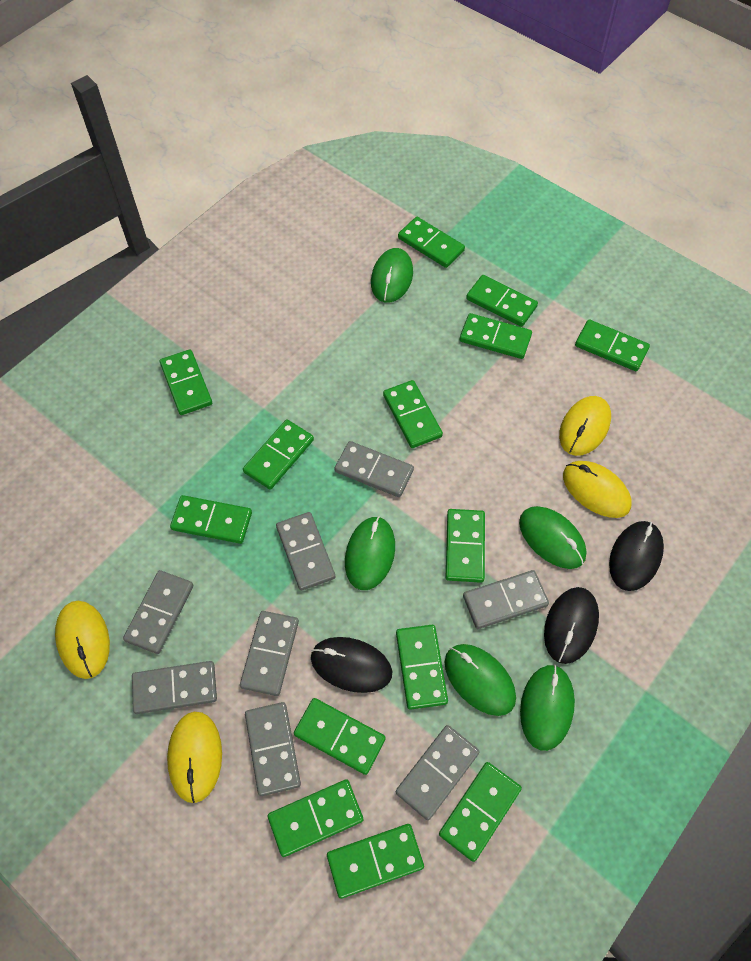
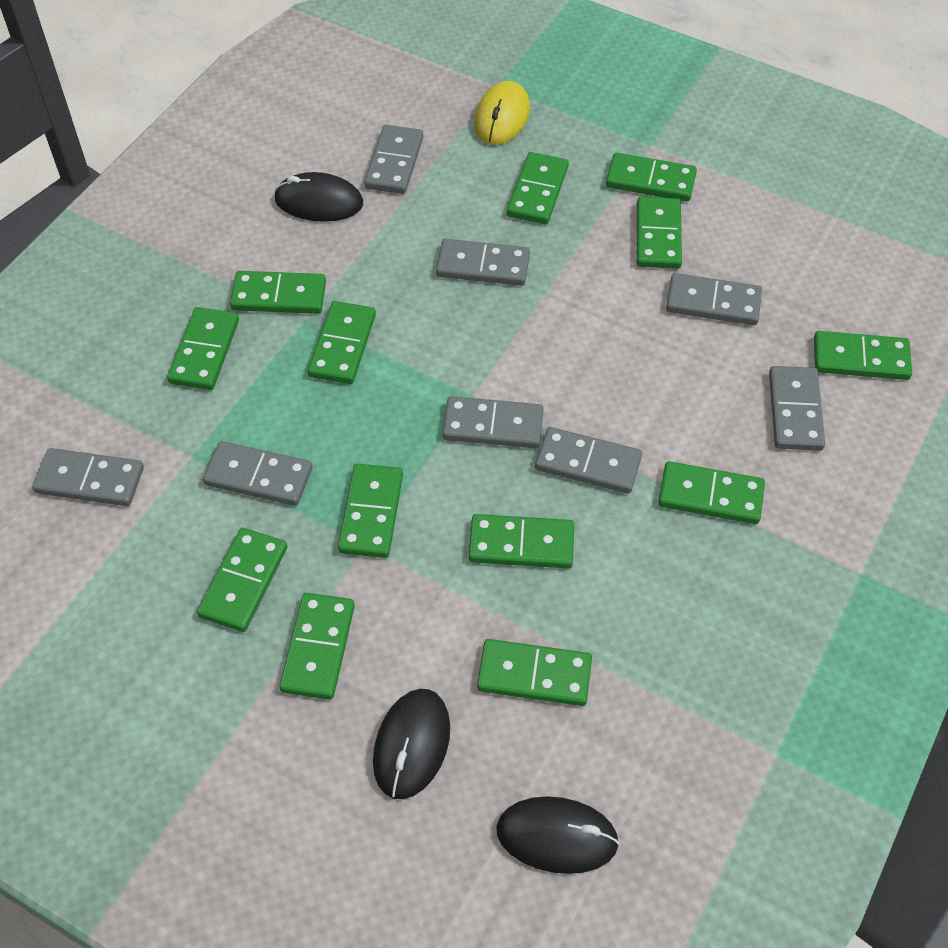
green domino: 14 -> 13
green mouse: 5 -> 0
yellow mouse: 4 -> 1

